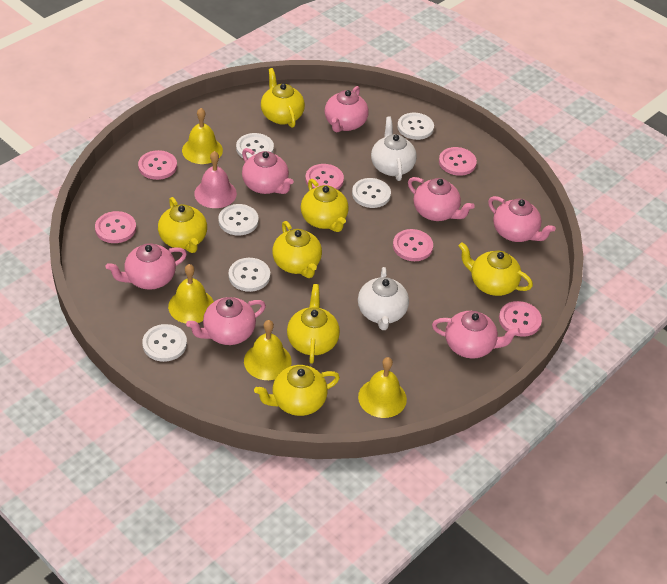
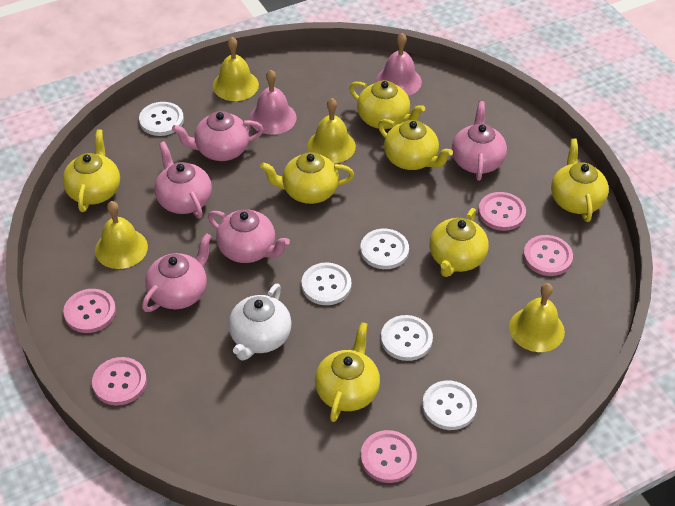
pink bell: 1 -> 2
pink button: 6 -> 5
pink teapot: 7 -> 5
white button: 6 -> 5
white teapot: 2 -> 1

